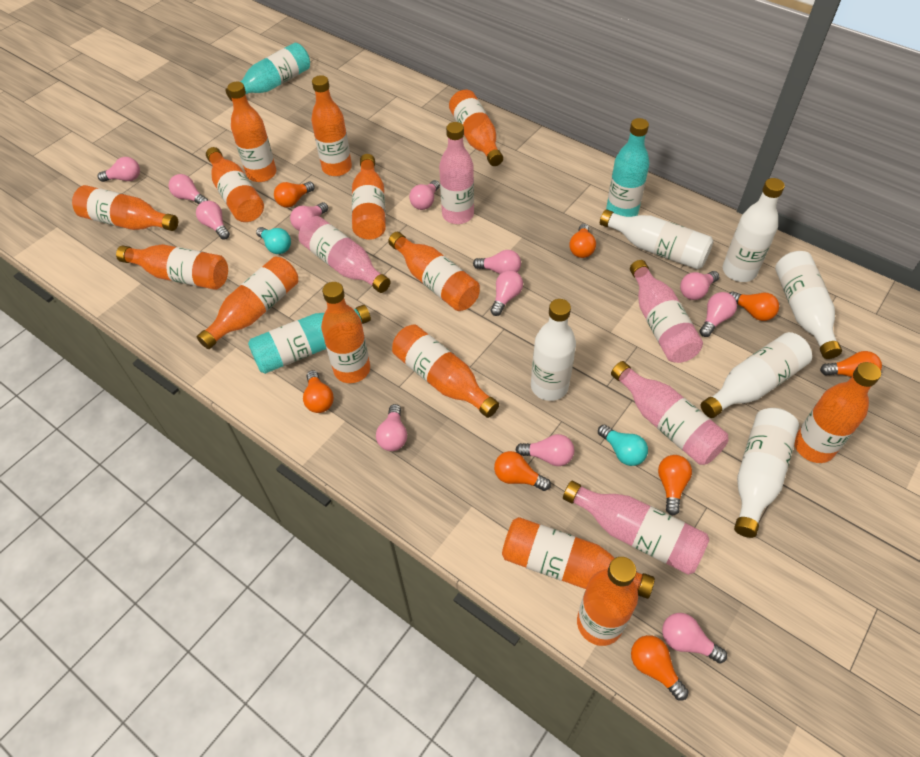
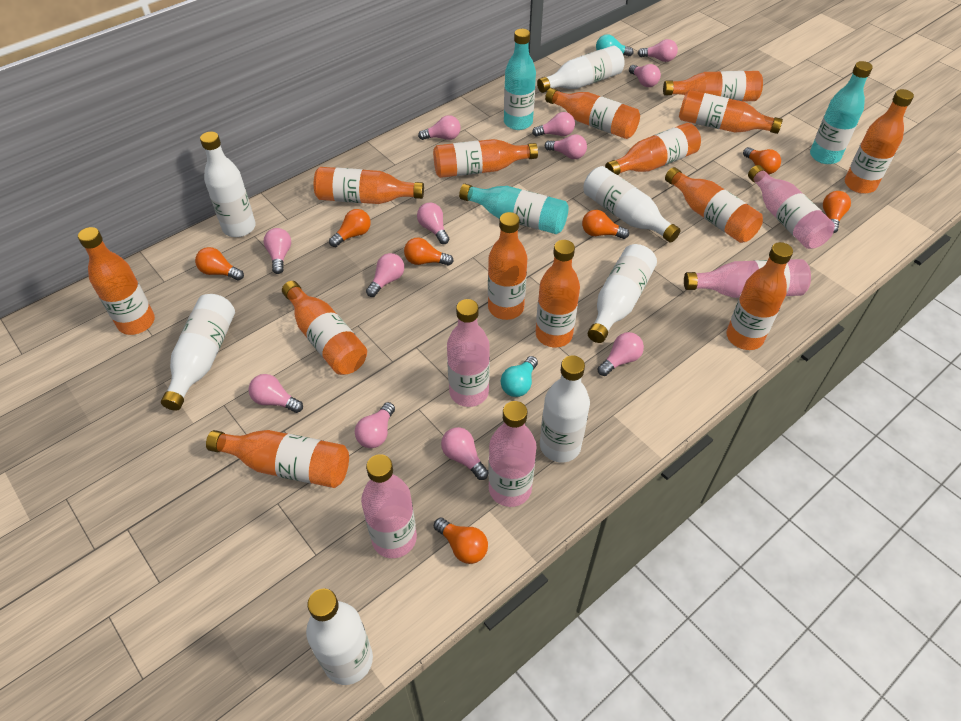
orange light bulb: 8 -> 7
white bottle: 6 -> 7

